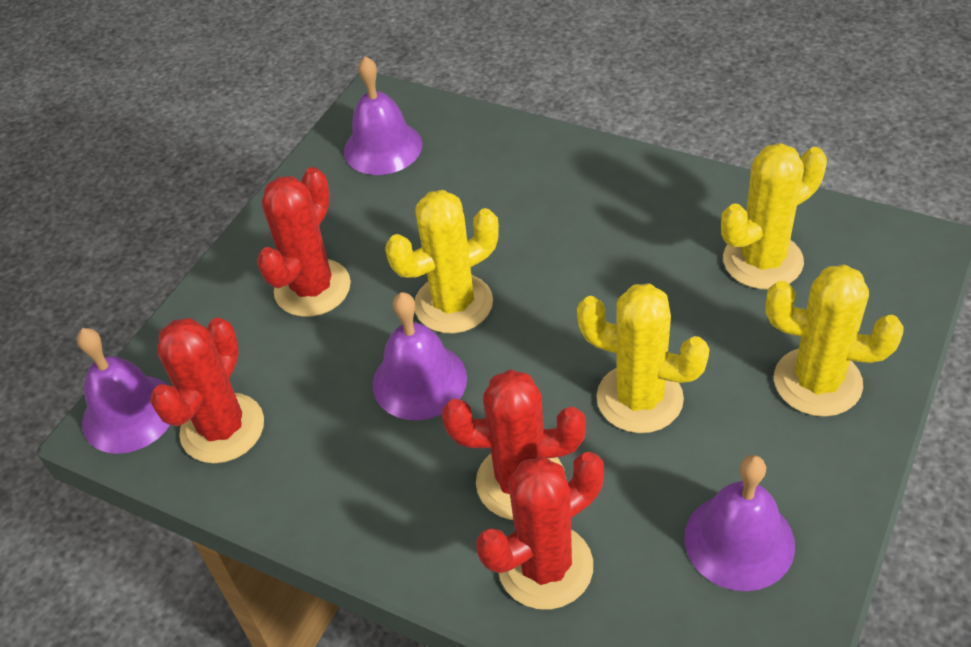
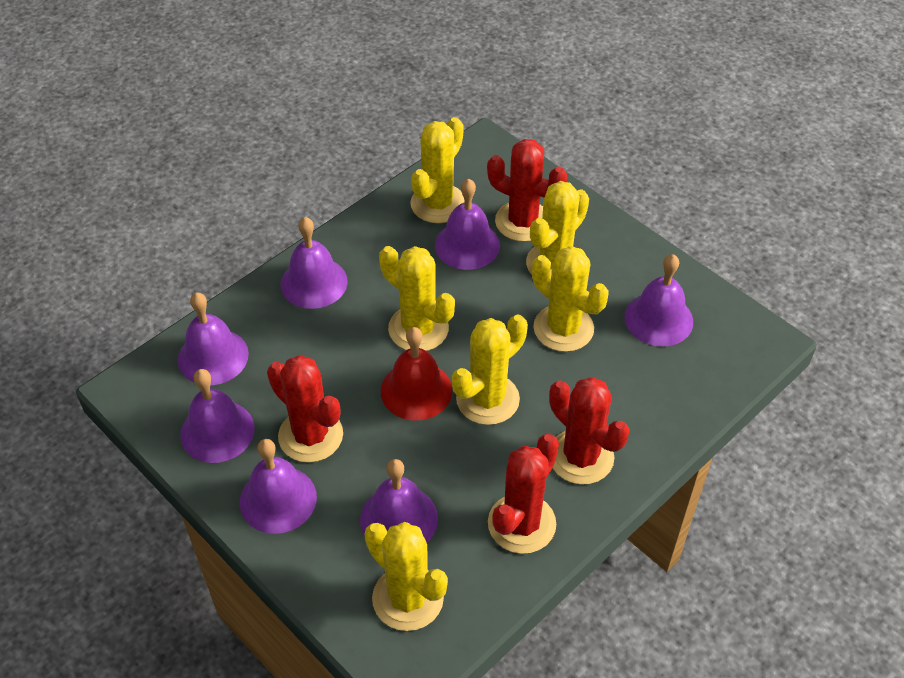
purple bell: 4 -> 7
red bell: 0 -> 1
yellow cactus: 4 -> 6

